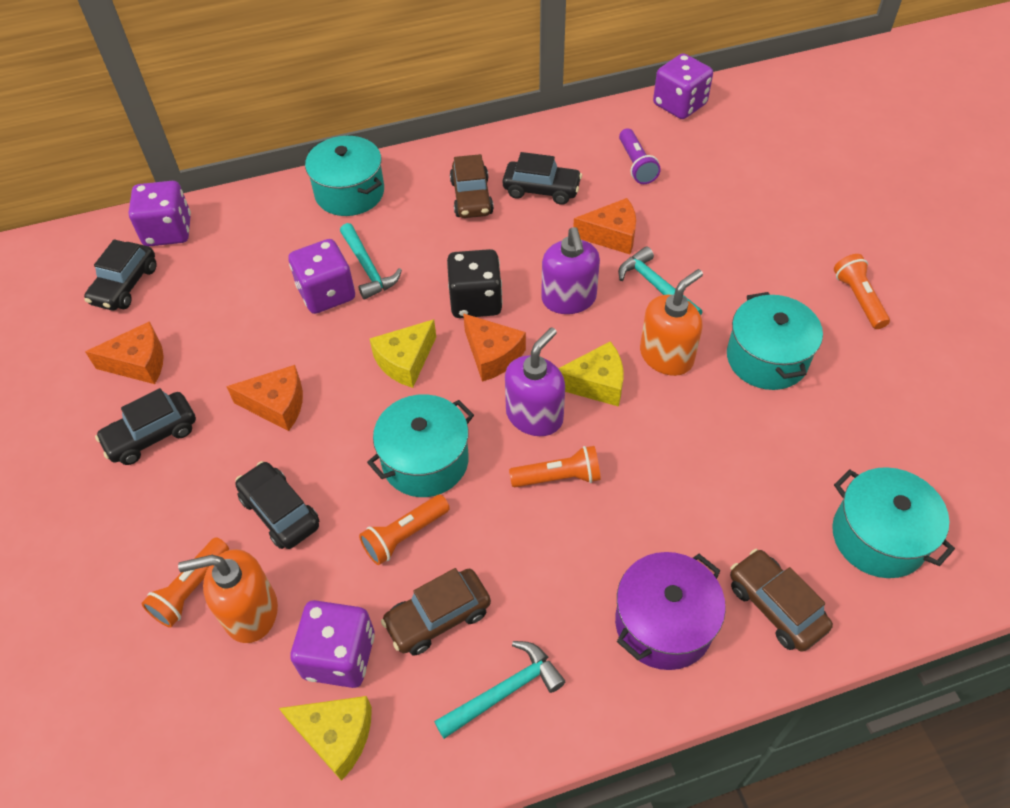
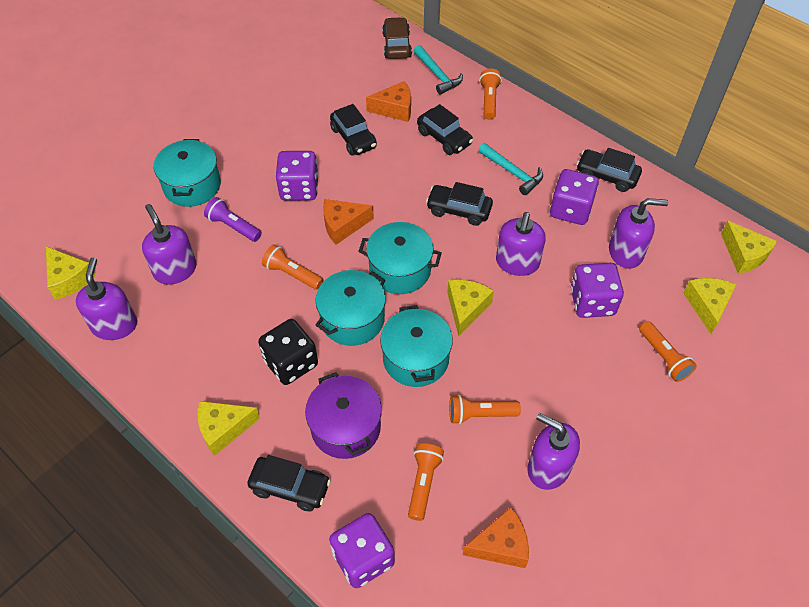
black car: 4 -> 5
brown car: 3 -> 1
orange cheese: 4 -> 3
orange flashlight: 4 -> 5
orange soap dispenser: 2 -> 0
purple soap dispenser: 2 -> 5
turquoise hammer: 3 -> 2
yellow cheese: 3 -> 5

